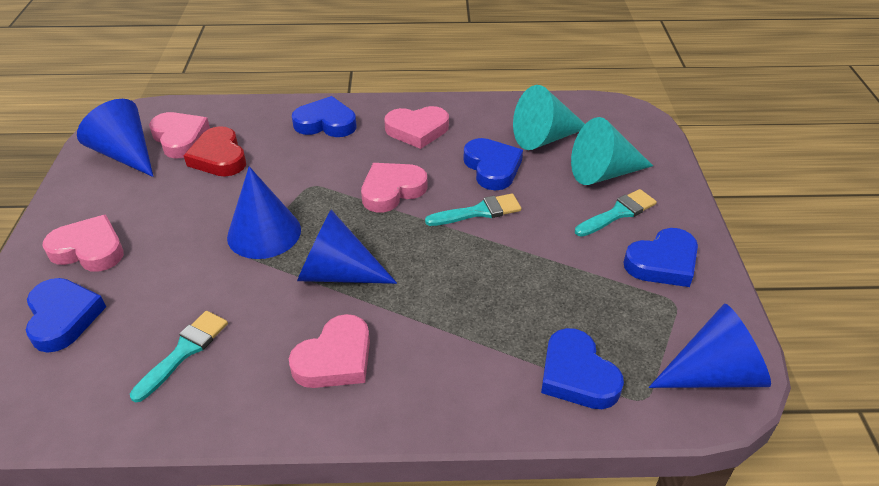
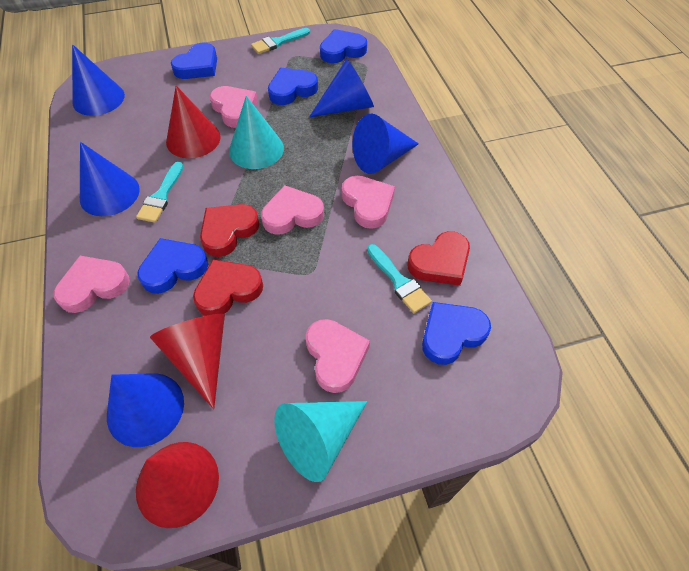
blue cone: 4 -> 5
red cone: 0 -> 3
red heart: 1 -> 3

